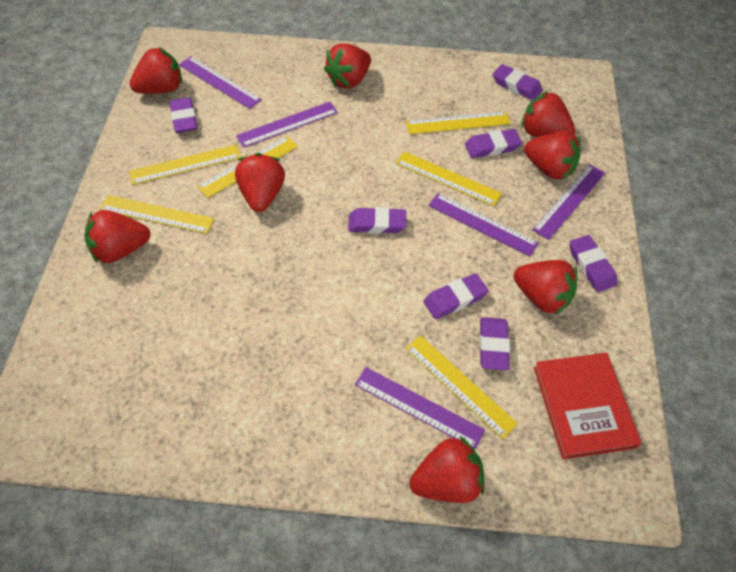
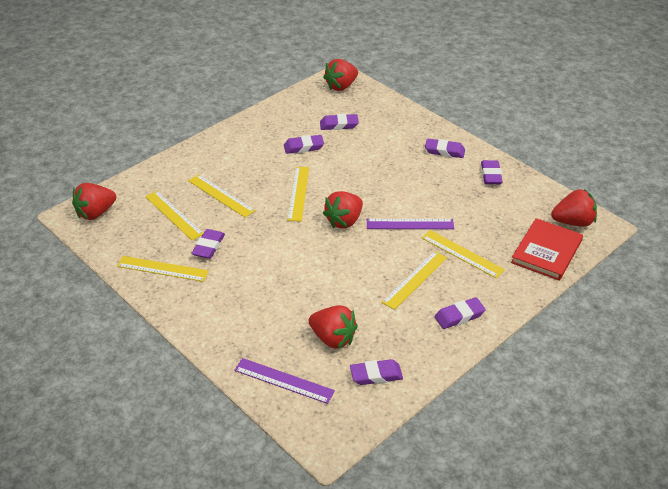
purple ruler: 5 -> 2
red strawberry: 8 -> 5

